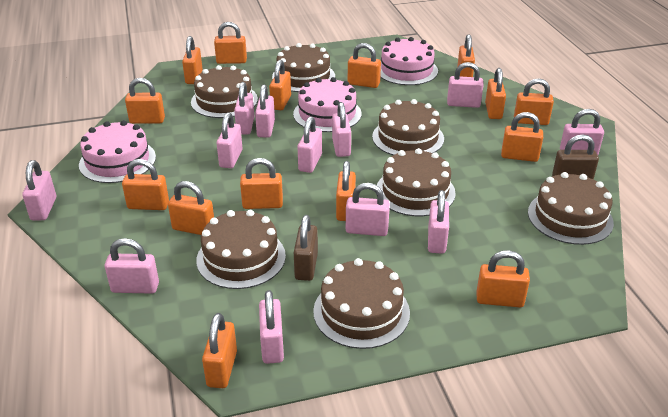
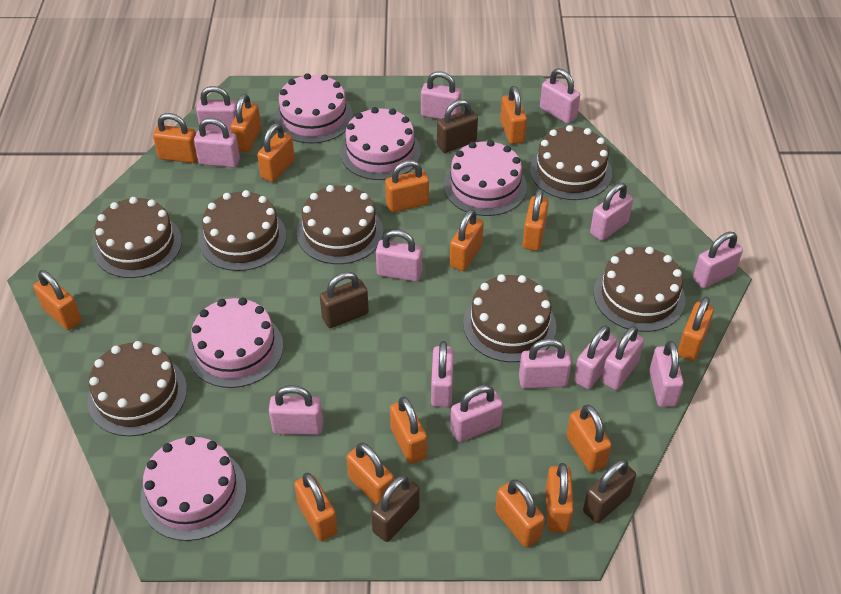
brown padlock: 2 -> 4
pink cake: 3 -> 5
pink padlock: 12 -> 14

